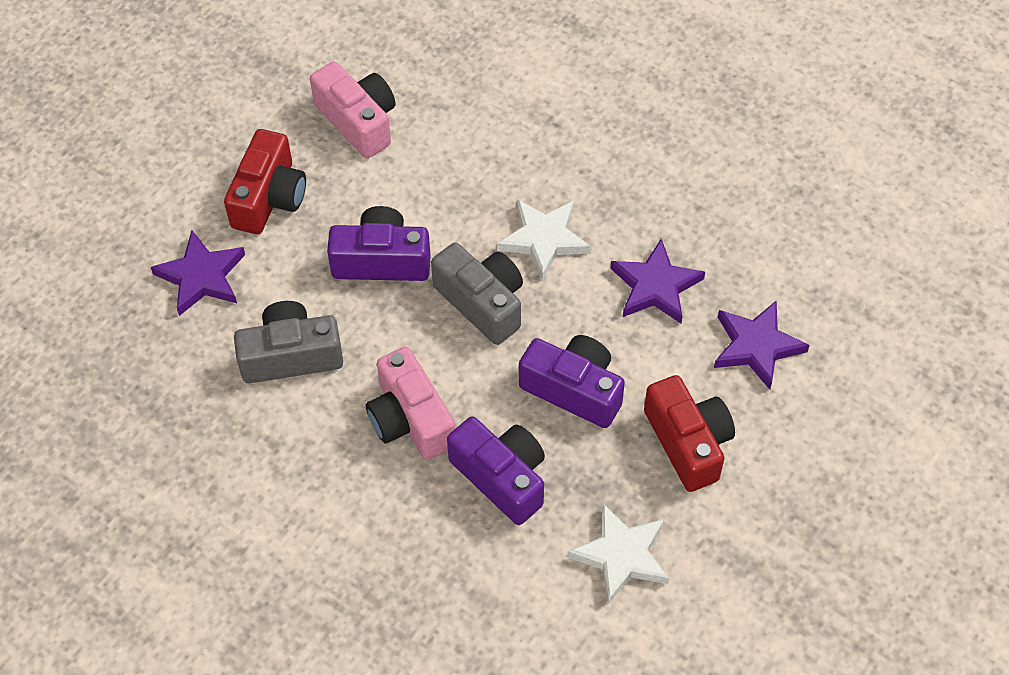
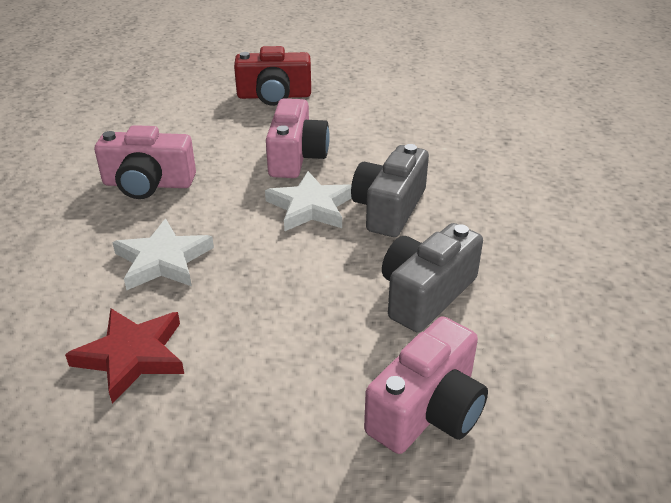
pink camera: 2 -> 3
purple camera: 3 -> 0
purple star: 3 -> 0
red camera: 2 -> 1
red star: 0 -> 1

